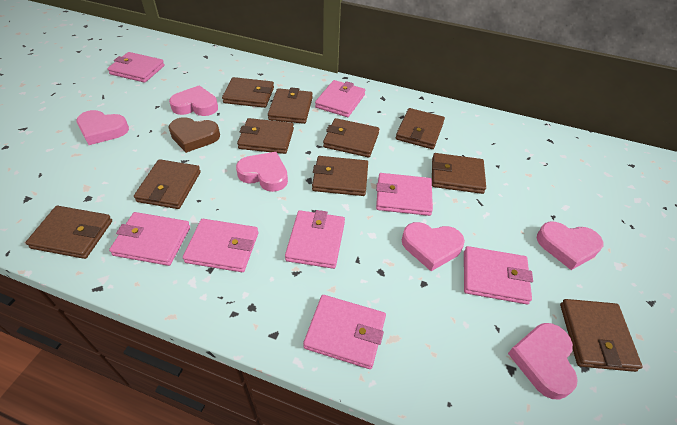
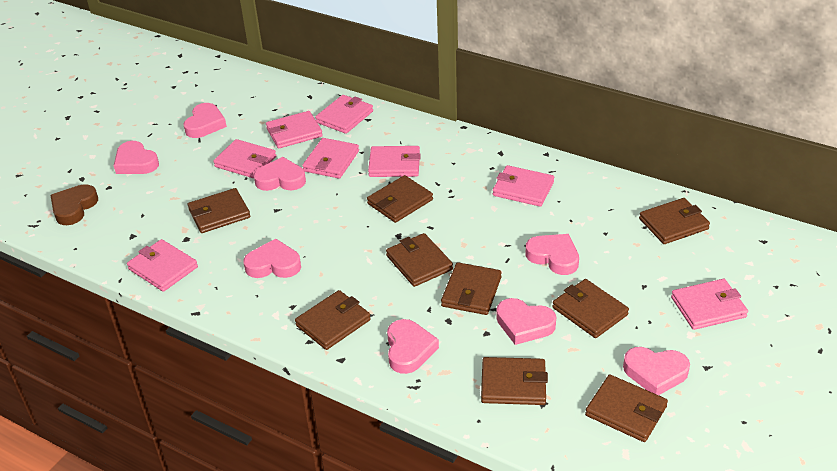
brown wallet: 10 -> 9
pink heart: 6 -> 8

